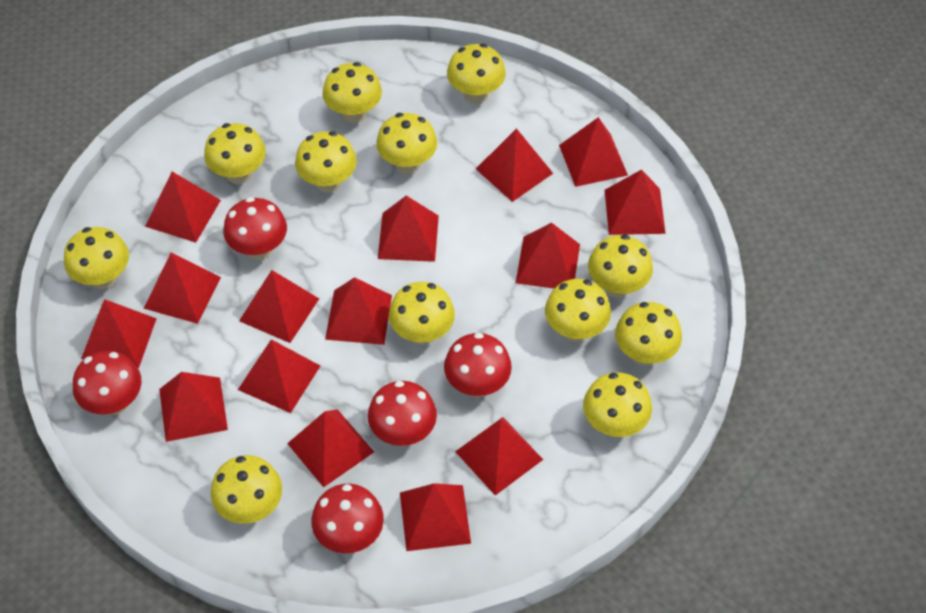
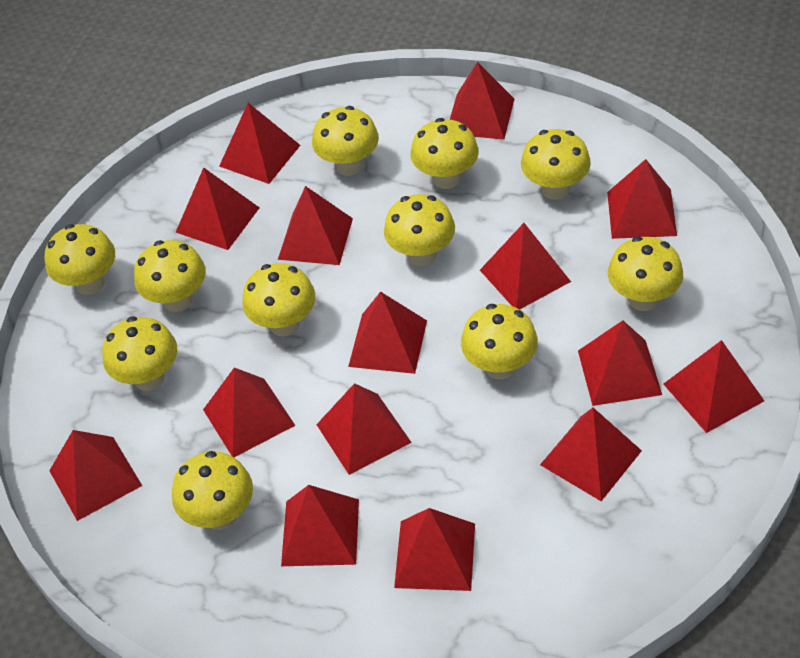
red mushroom: 5 -> 0
yellow mushroom: 12 -> 11

